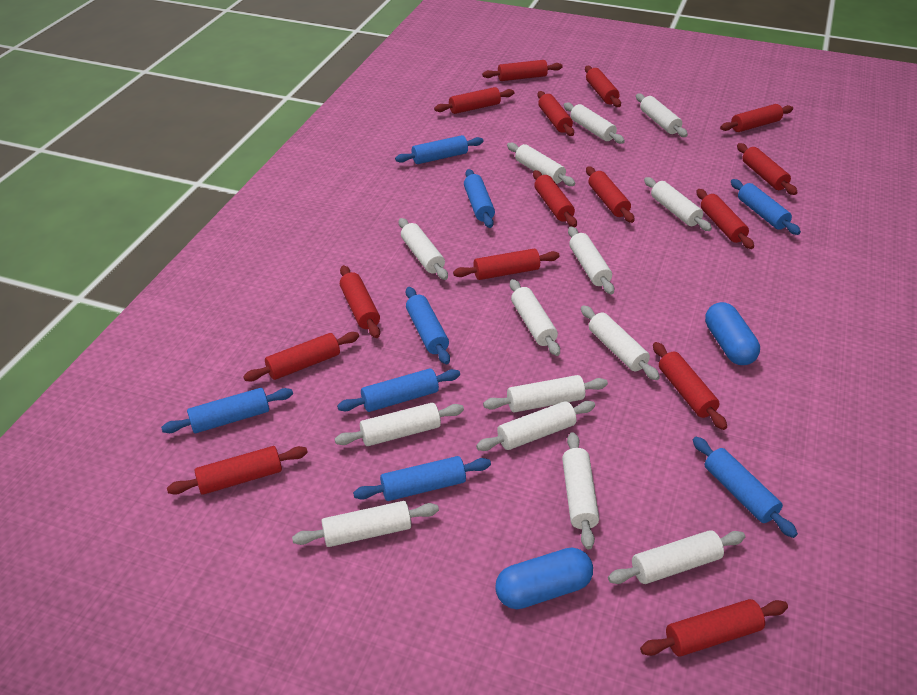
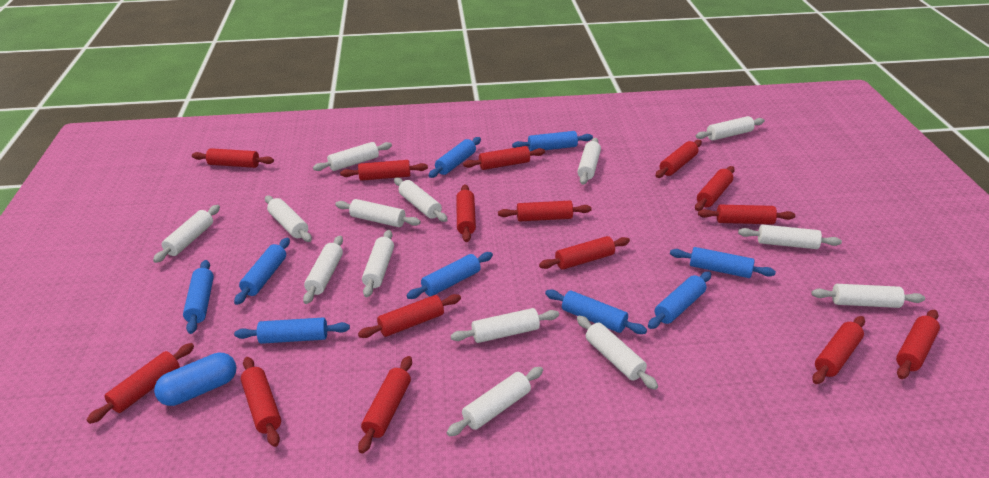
blue capsule: 2 -> 1
blue rolling pin: 8 -> 9

